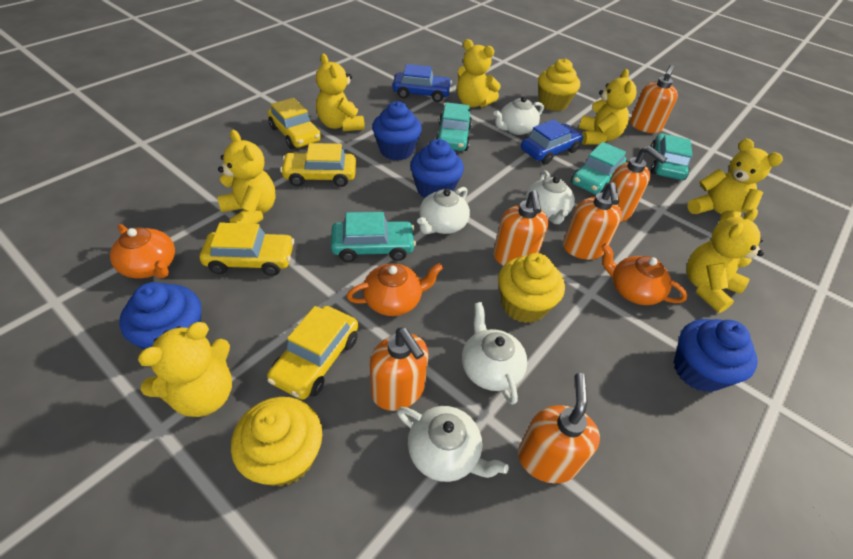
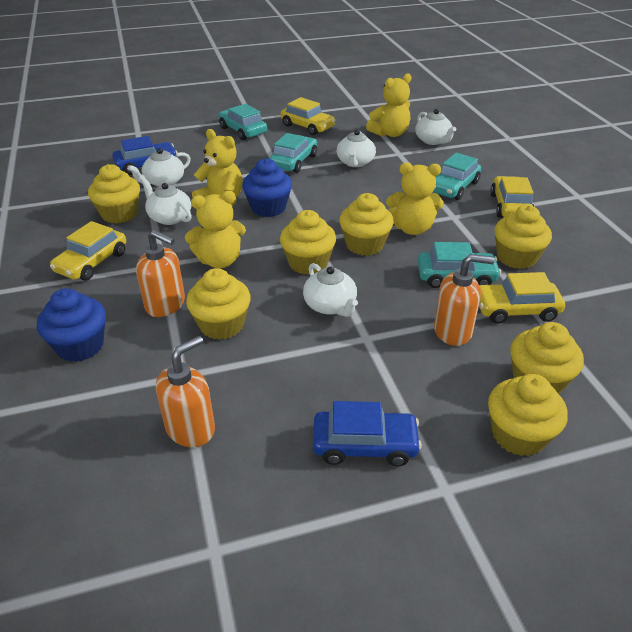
blue cupcake: 4 -> 2
orange soap dispenser: 6 -> 3
orange teapot: 3 -> 0
yellow cupcake: 3 -> 7
yellow teddy bear: 7 -> 4

